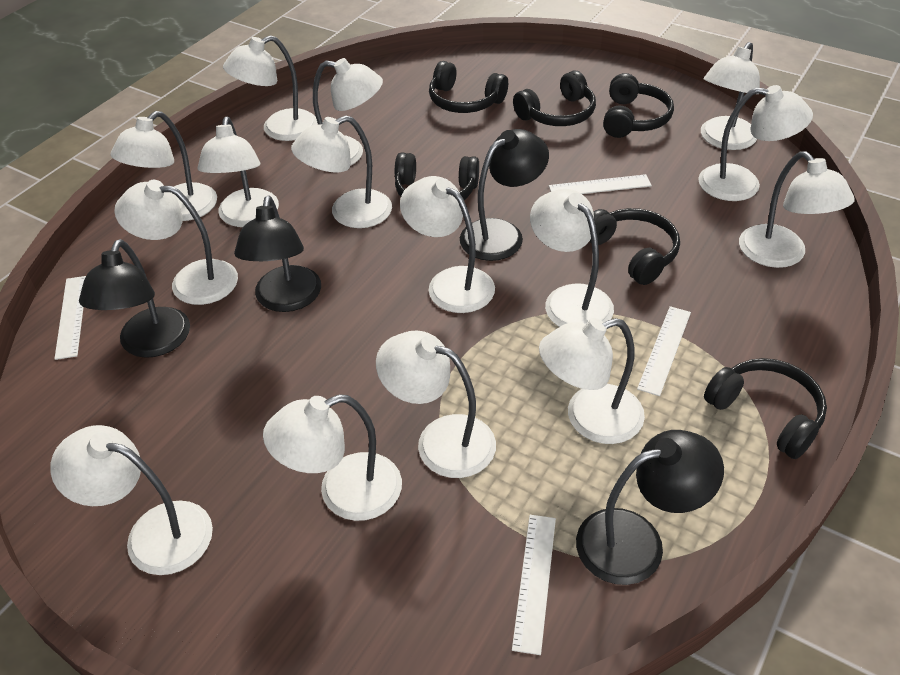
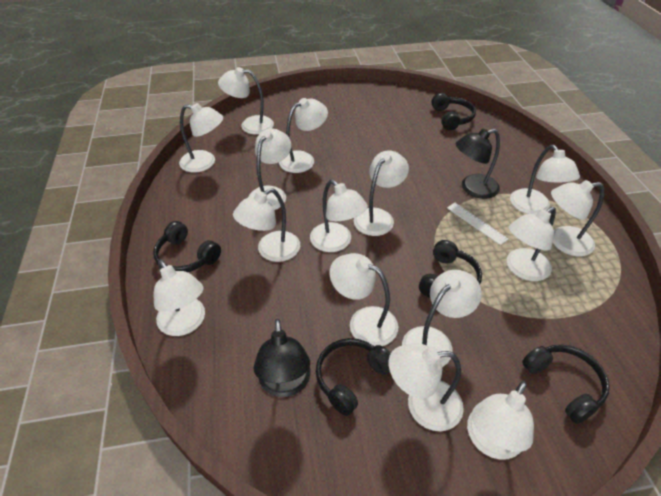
black headphones: 6 -> 5
black lamp: 4 -> 2
white ruler: 4 -> 1

